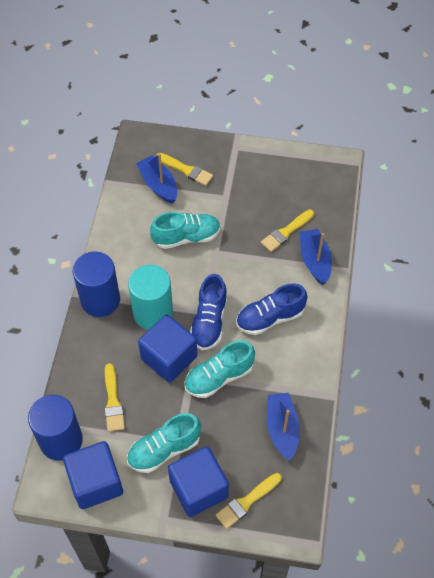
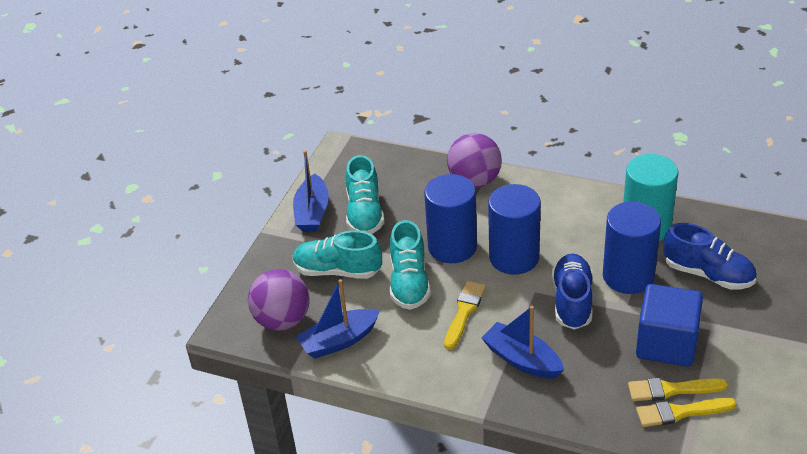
blue cube: 3 -> 1
blue cylinder: 2 -> 3
purple ball: 0 -> 2
yellow brush: 4 -> 3

